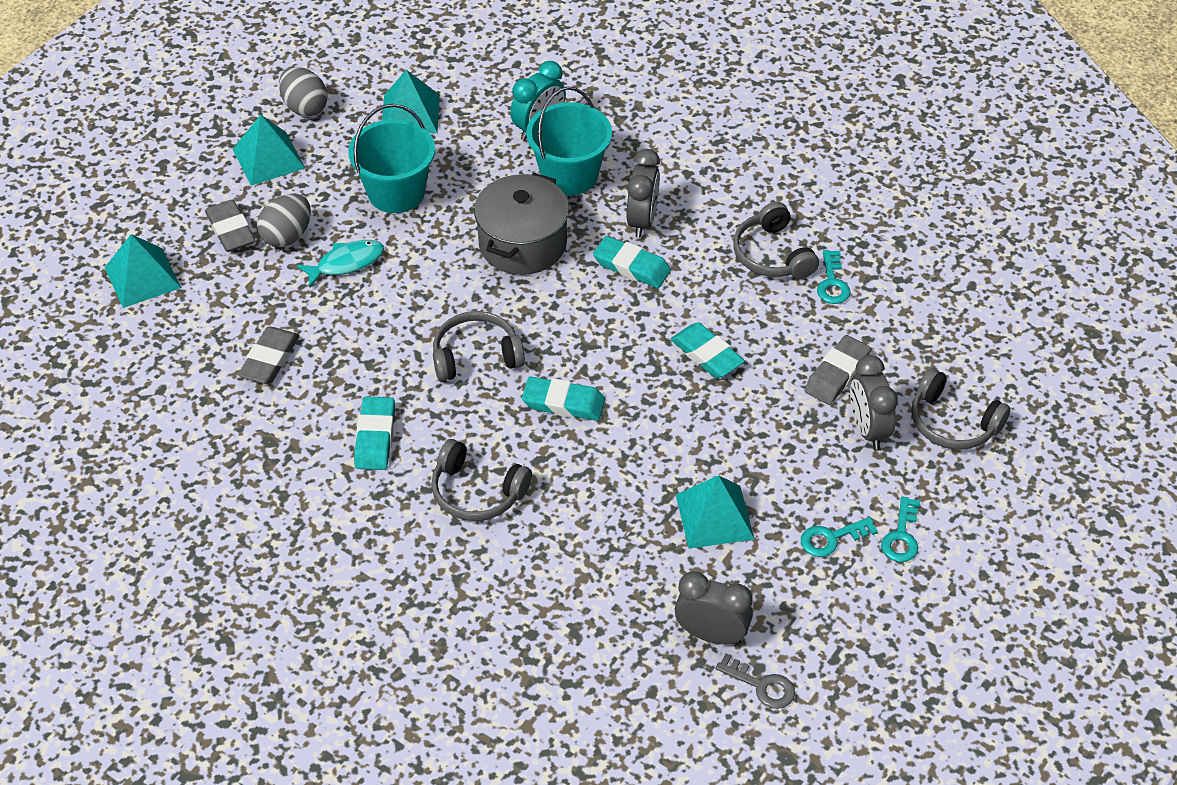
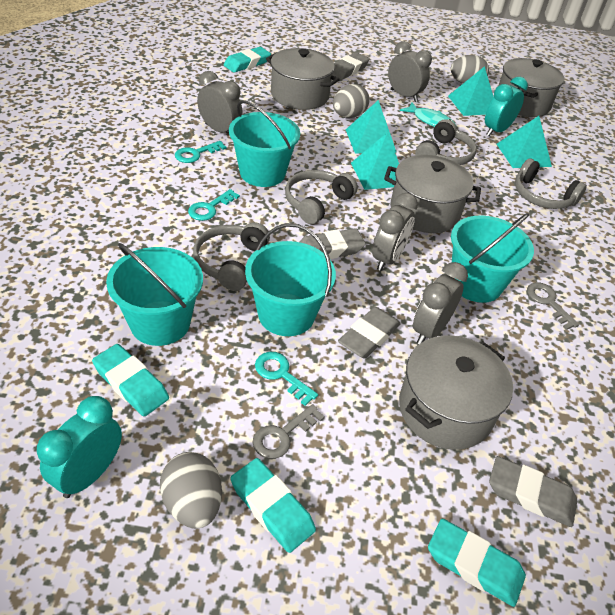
grey clock: 3 -> 4
grey egg: 2 -> 3
grey eraser: 3 -> 4
grey key: 1 -> 2
grey pot: 1 -> 4
turquoise bucket: 2 -> 4
turquoise clock: 1 -> 2

